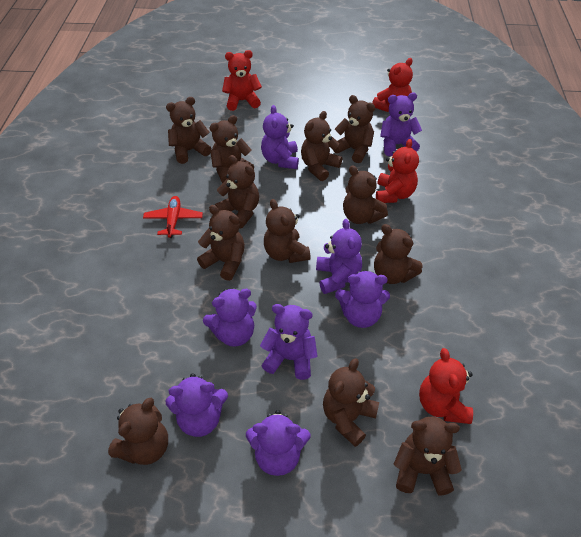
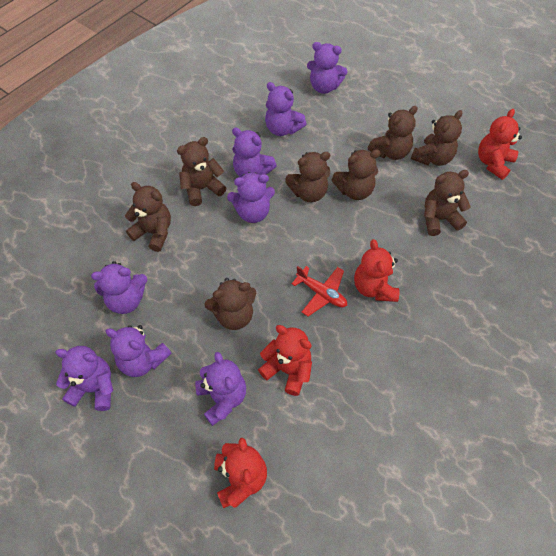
brown teddy bear: 12 -> 8

